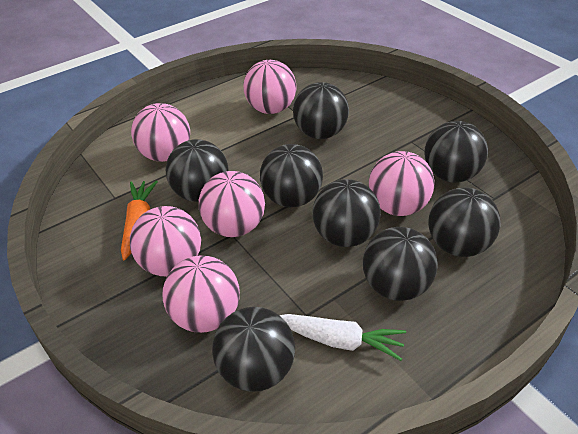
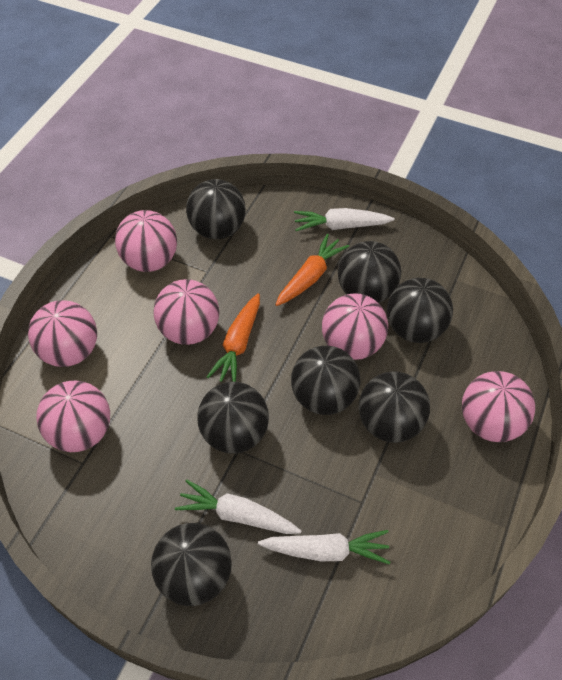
black ball: 8 -> 7
orange carrot: 1 -> 2
white carrot: 1 -> 3

